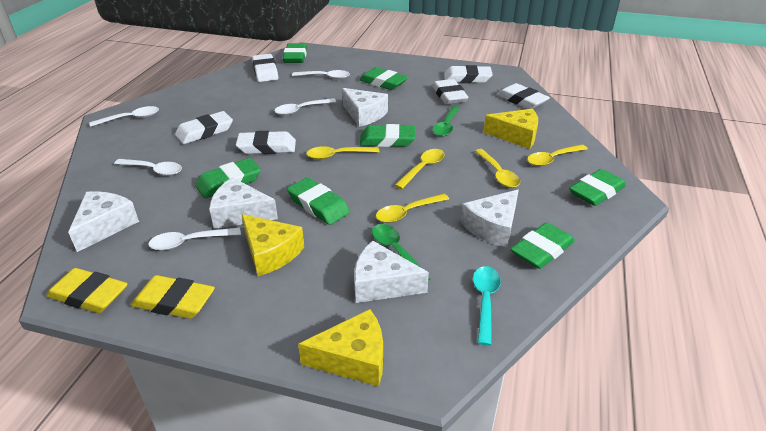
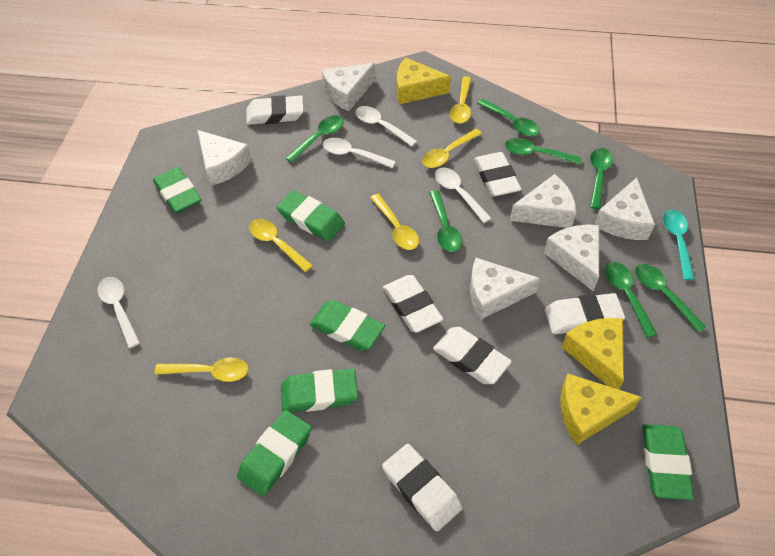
green eraser: 7 -> 6
green spoon: 2 -> 7
white cheese: 5 -> 6
white spoon: 5 -> 4
yellow eraser: 2 -> 0

